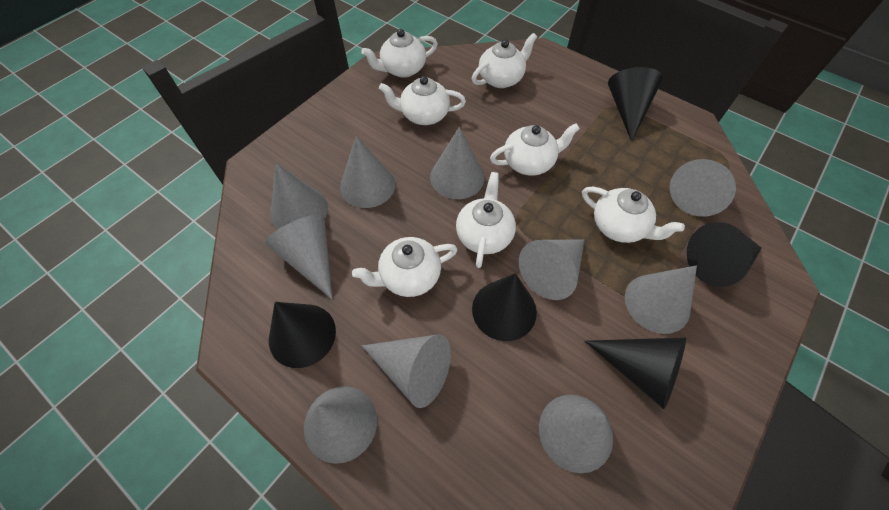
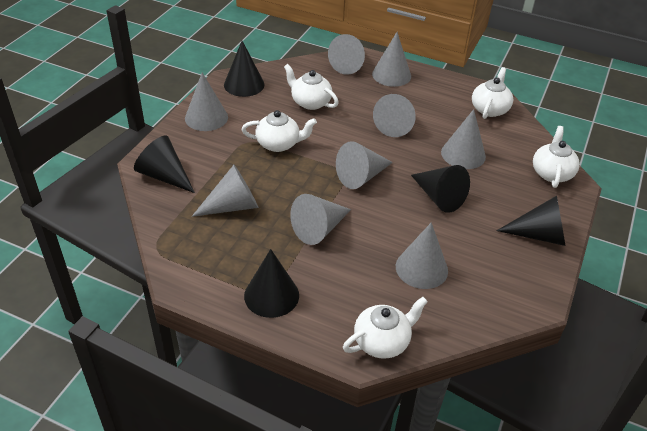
grey cone: 10 -> 9
white teapot: 7 -> 5

